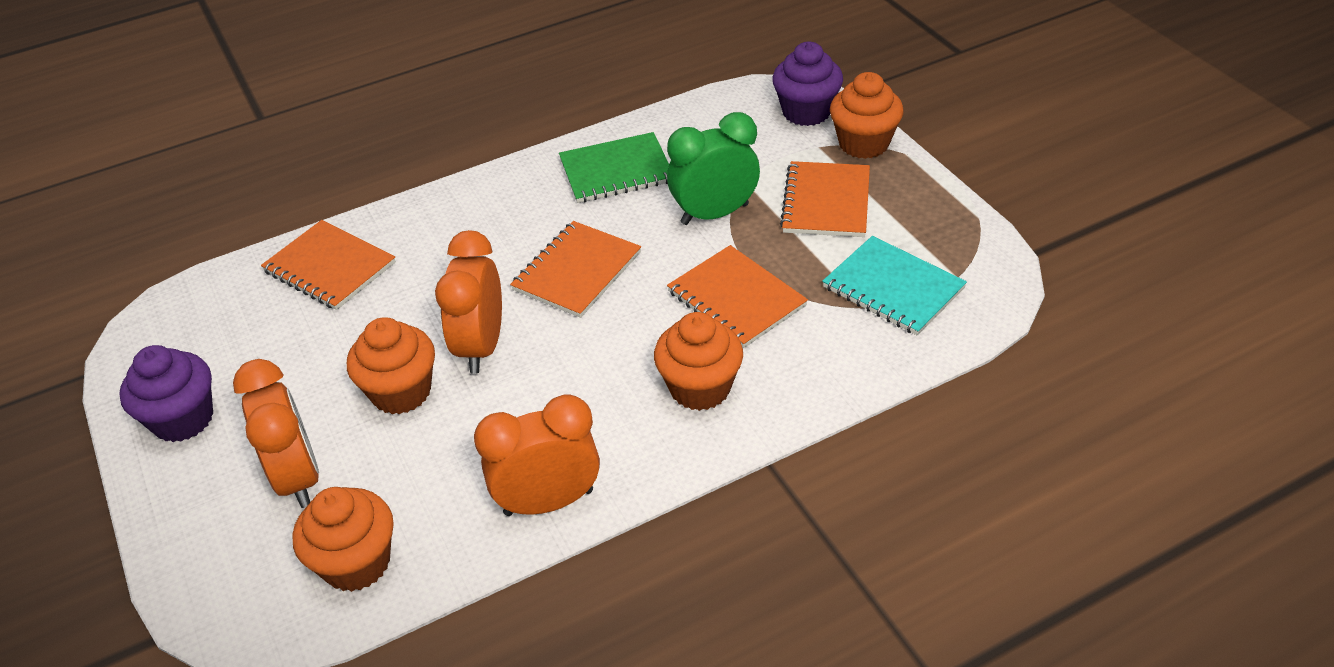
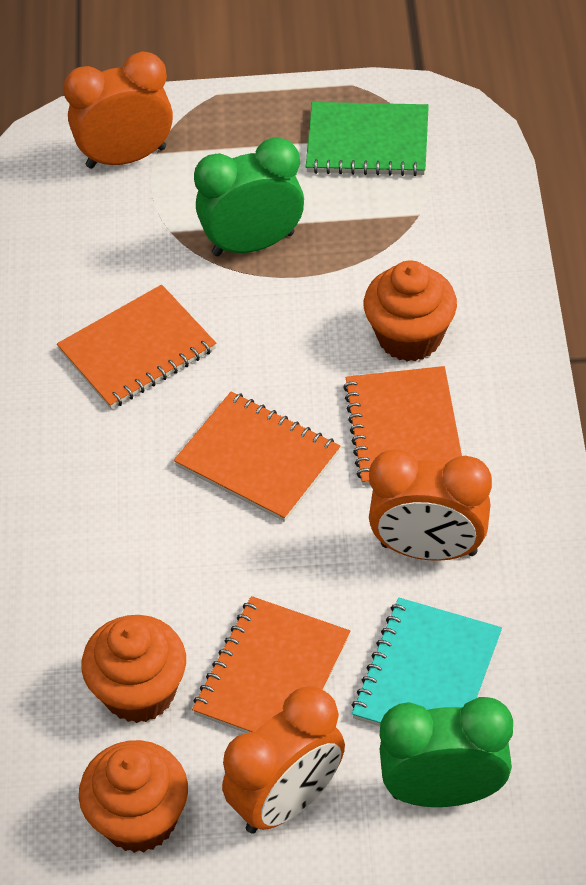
green clock: 1 -> 2
orange cupcake: 4 -> 3
purple cupcake: 2 -> 0

